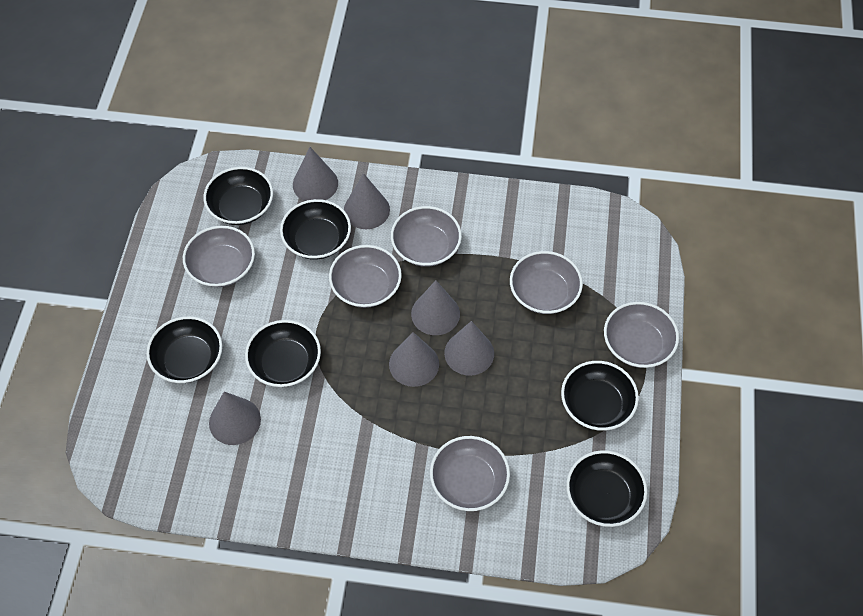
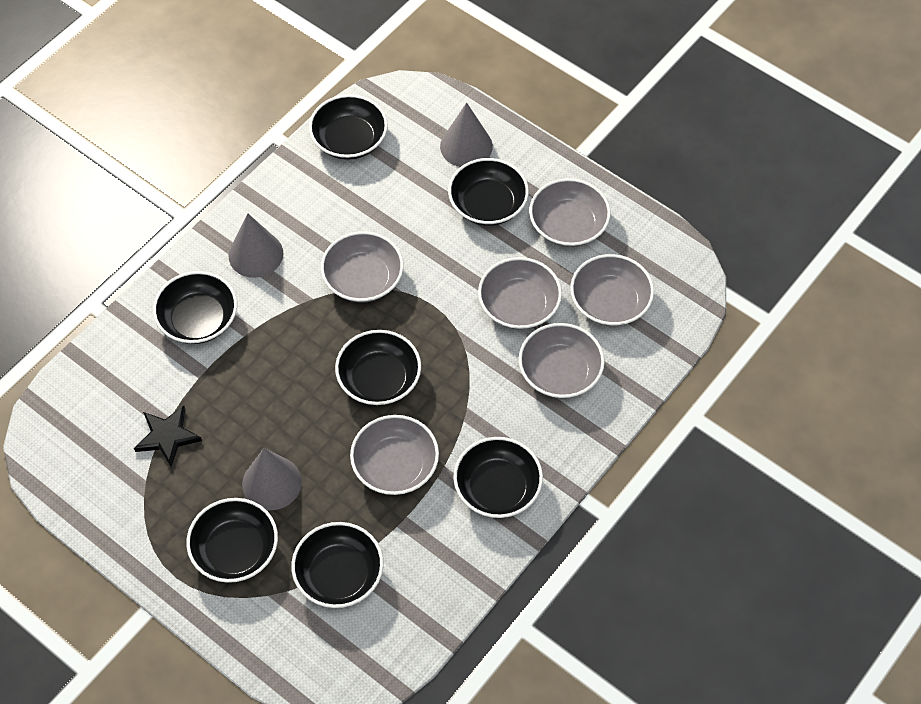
black bowl: 6 -> 7
black star: 0 -> 1
grey cone: 6 -> 3

